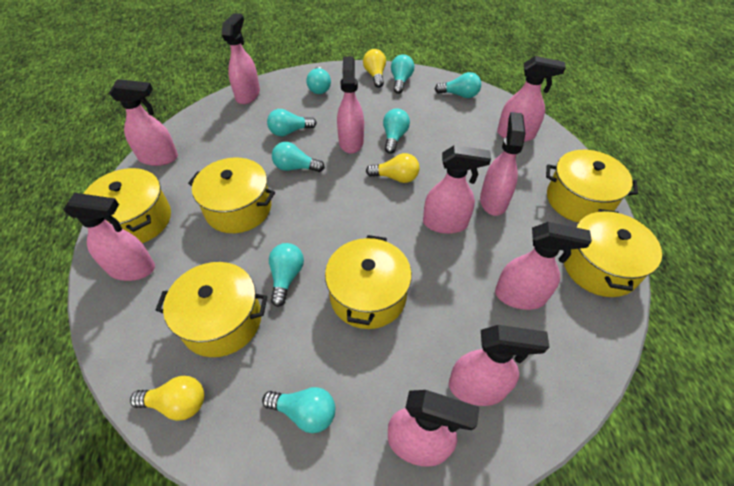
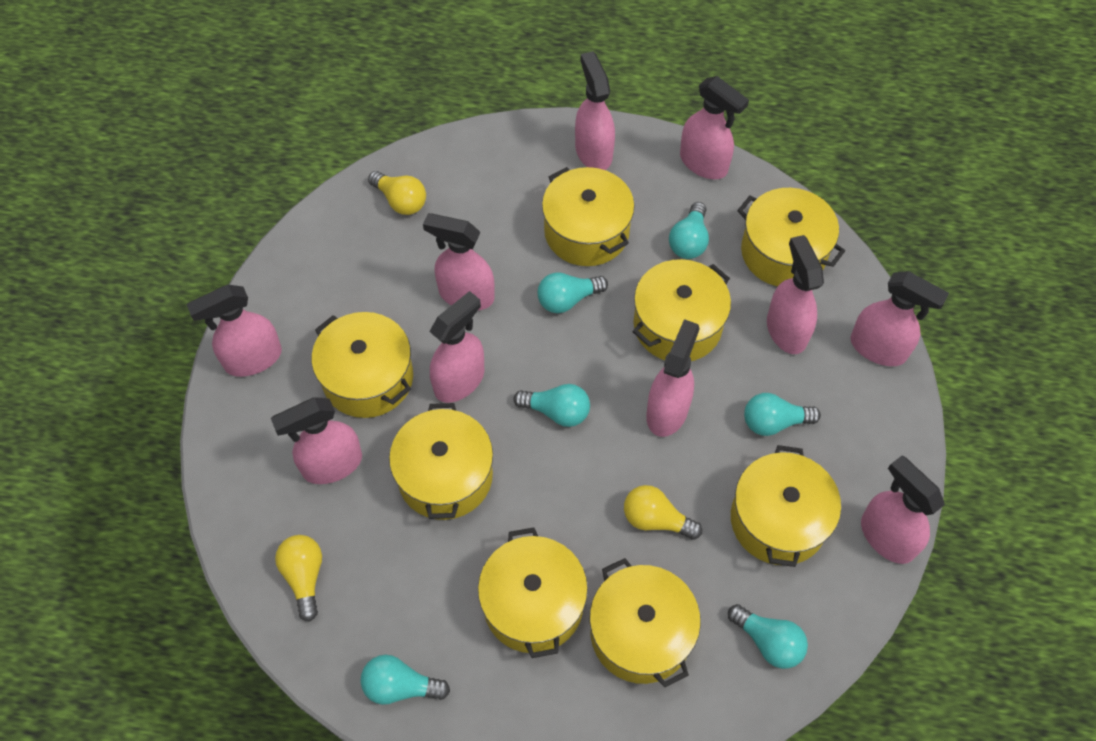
turquoise light bulb: 8 -> 6
yellow pot: 6 -> 8

